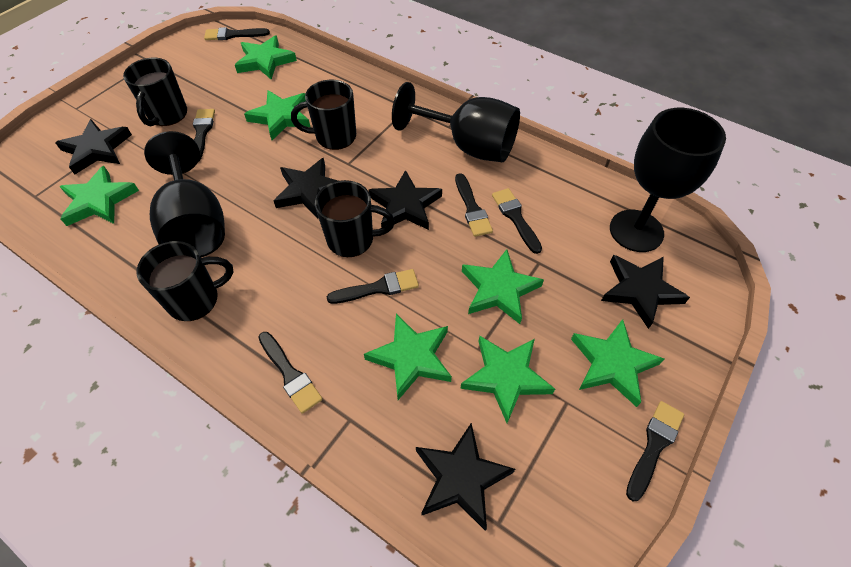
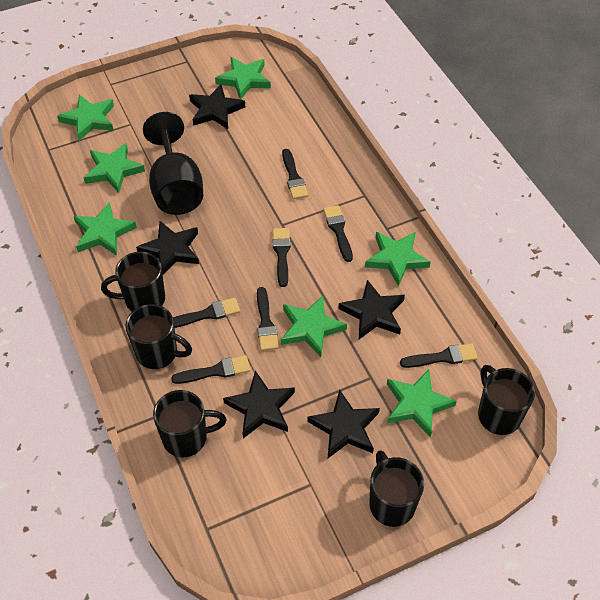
black goblet: 3 -> 1
black mug: 4 -> 5

